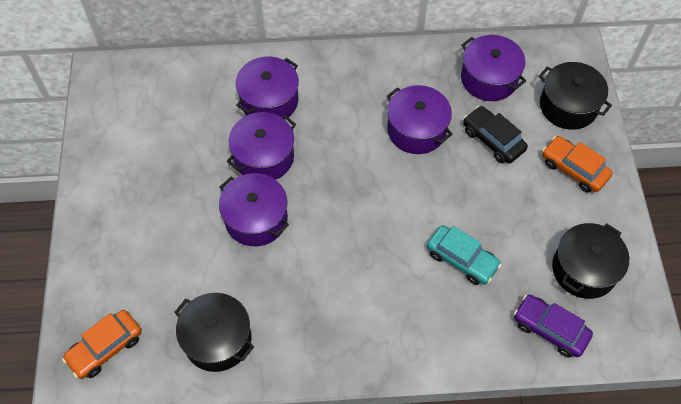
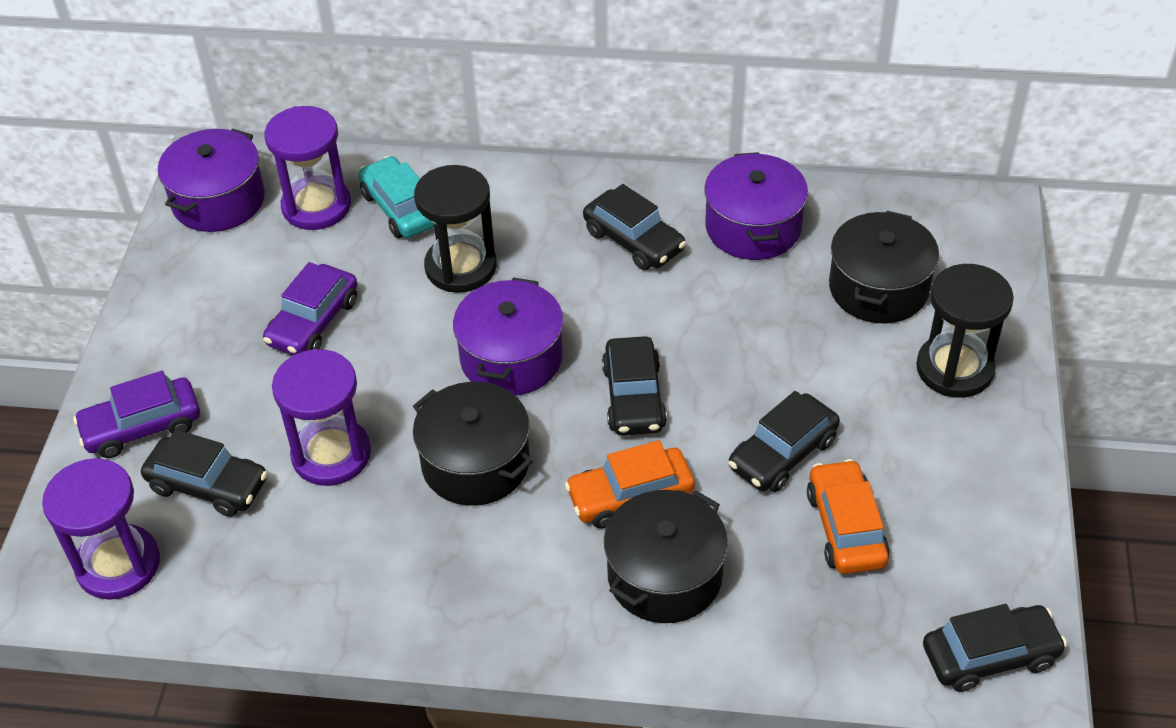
black car: 1 -> 5
black hourglass: 0 -> 2
purple car: 1 -> 2
purple hourglass: 0 -> 3
purple pot: 5 -> 3

